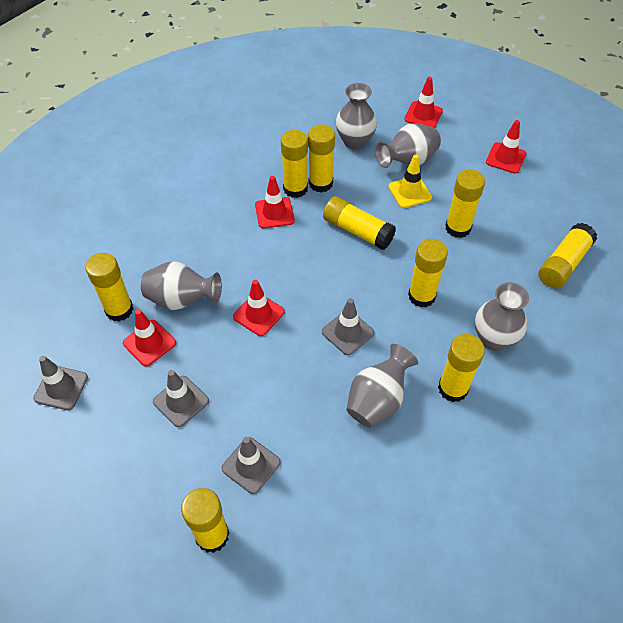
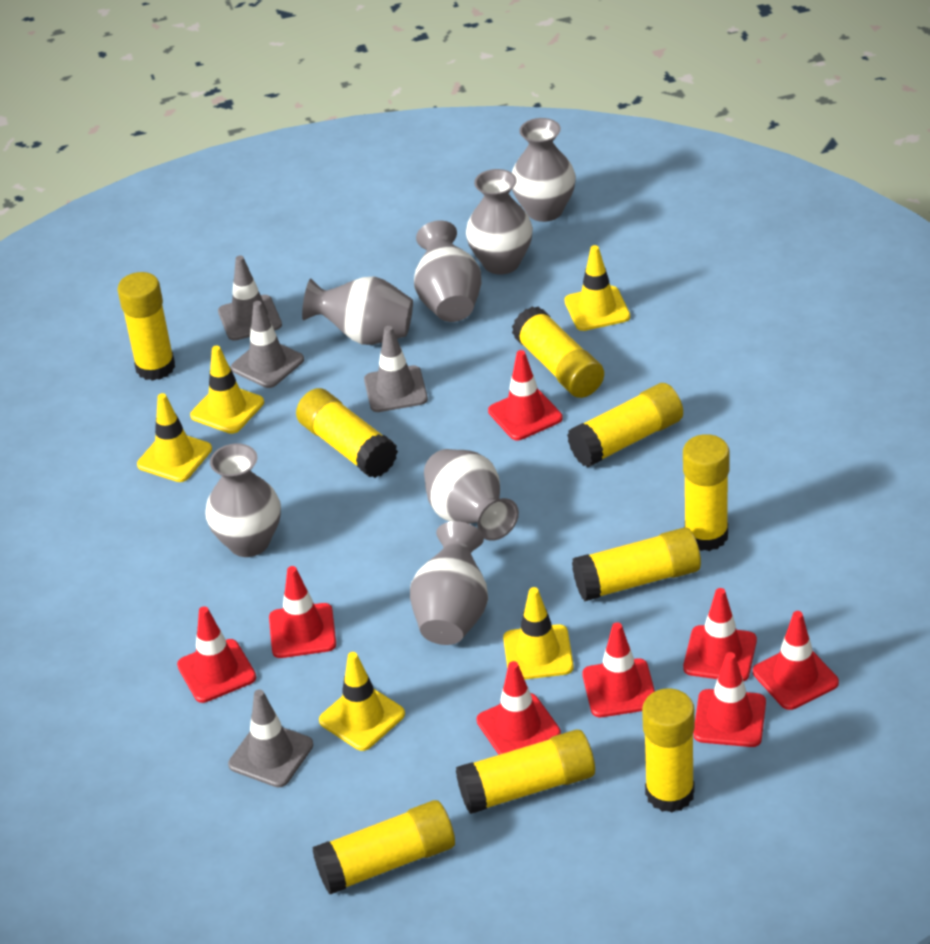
grey vase: 5 -> 7
red traffic cone: 5 -> 8
yellow traffic cone: 1 -> 5

